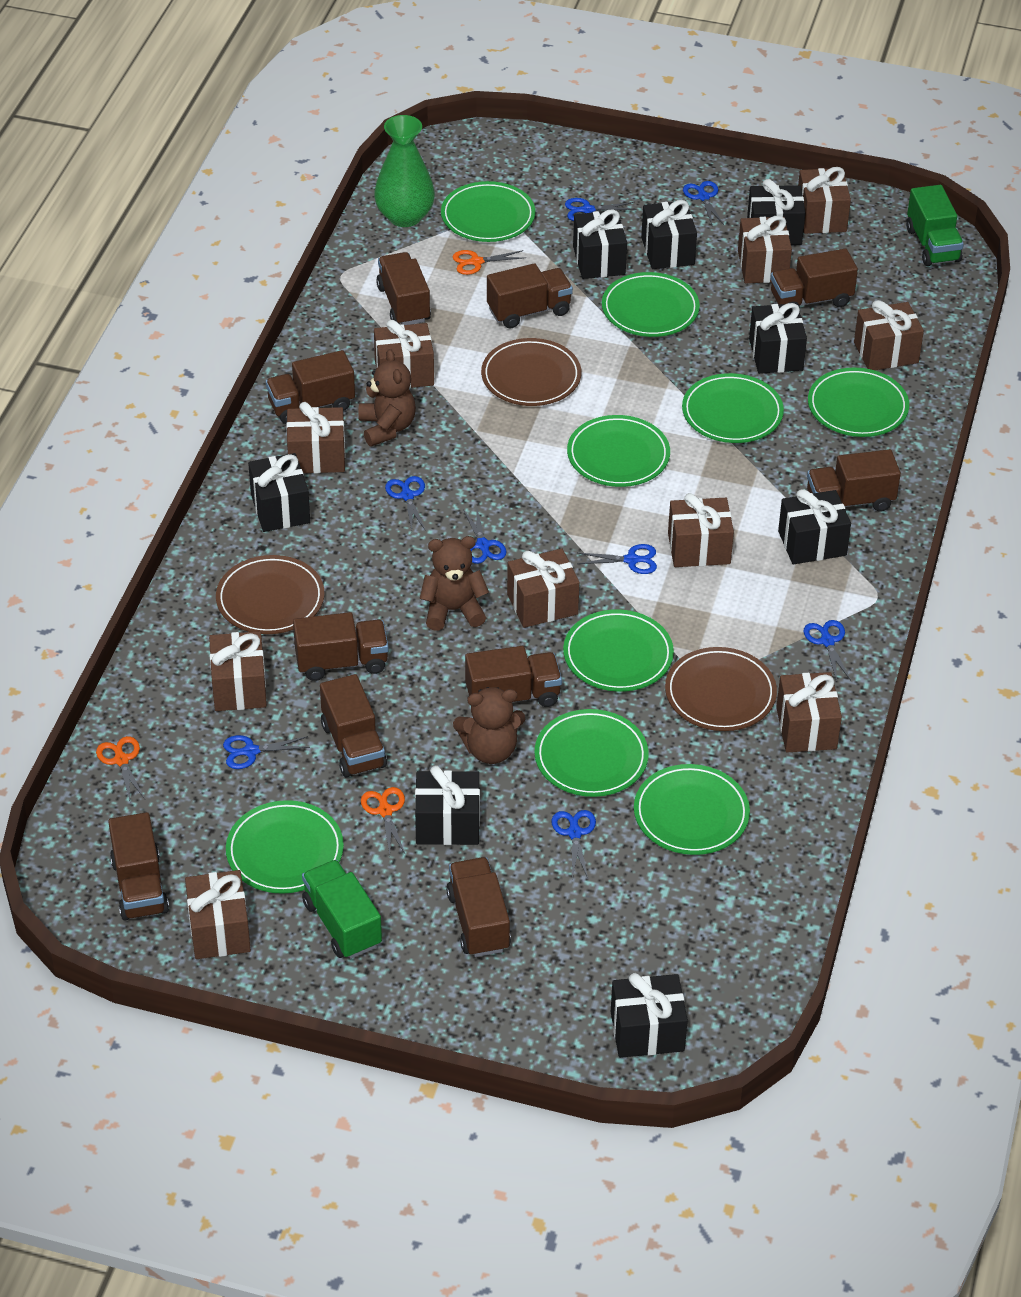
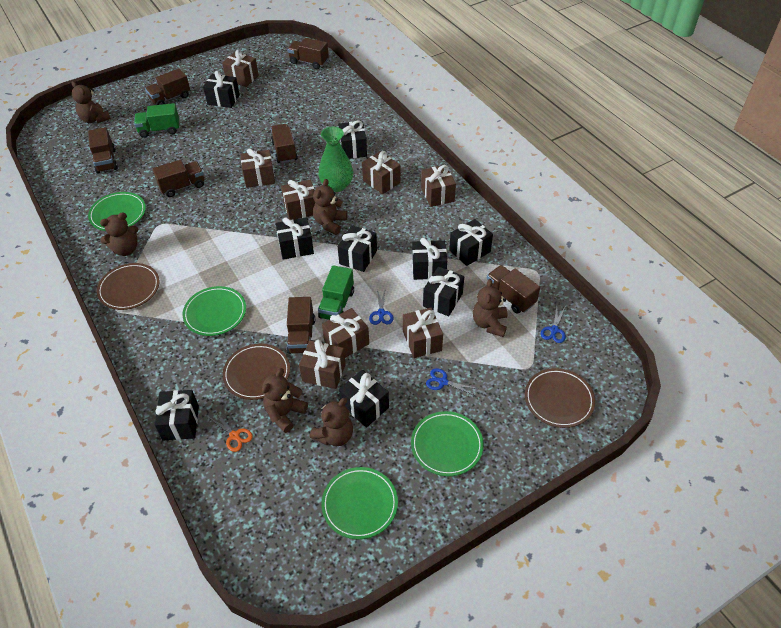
black gift: 8 -> 9
blue scissors: 8 -> 3
brown gift: 10 -> 8
brown teddy bear: 3 -> 6
brown truck: 10 -> 7
green plate: 9 -> 4
orange scissors: 3 -> 1

